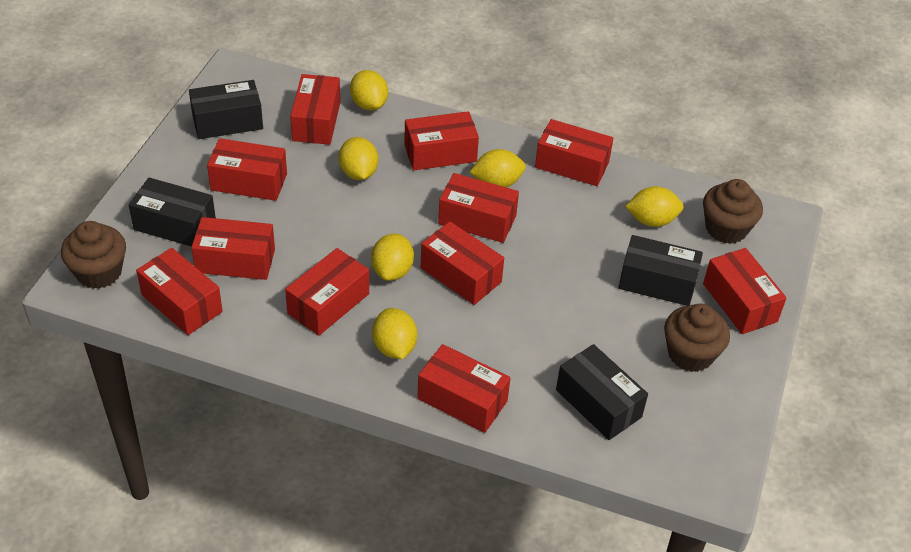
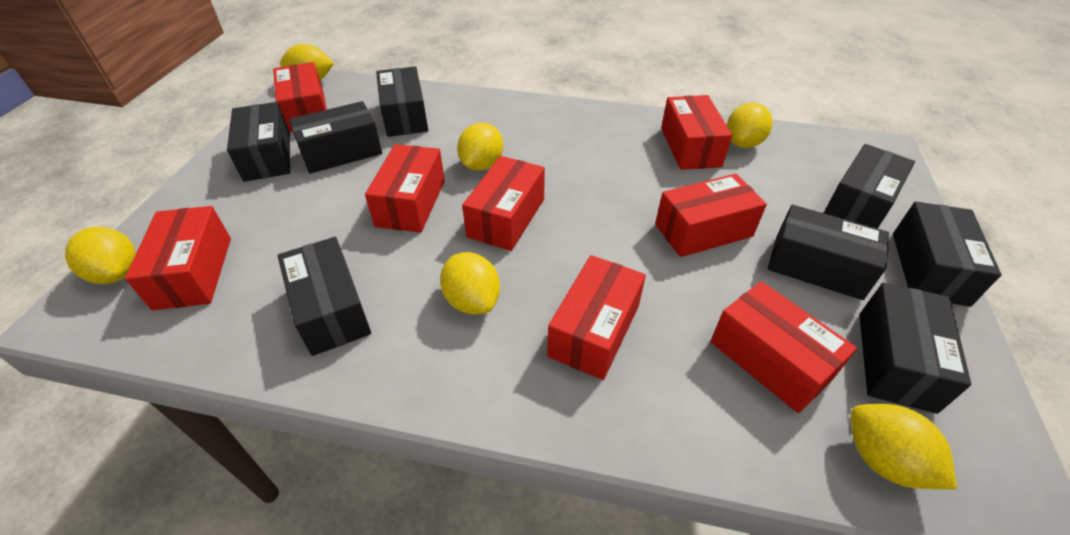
black box: 4 -> 8
brown cupcake: 3 -> 0
red box: 11 -> 8

